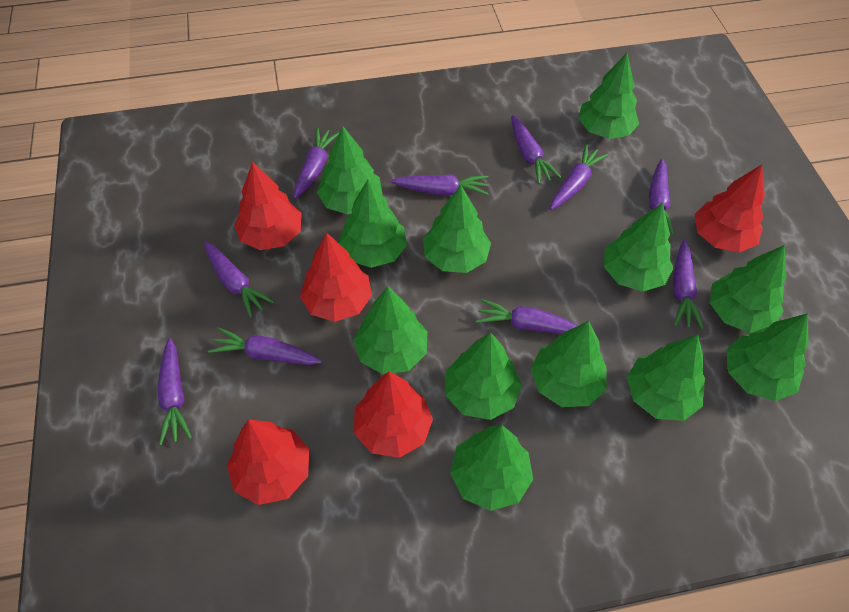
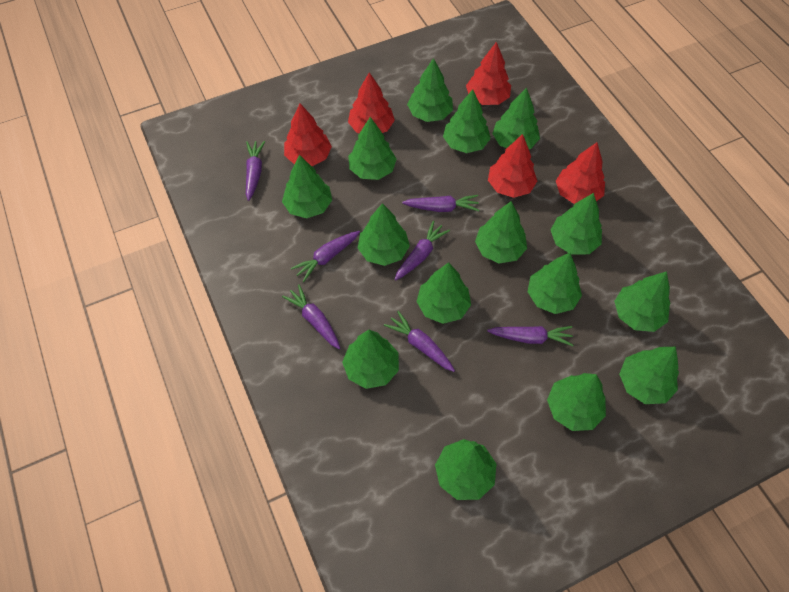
green tree: 12 -> 15
purple carrot: 10 -> 7

